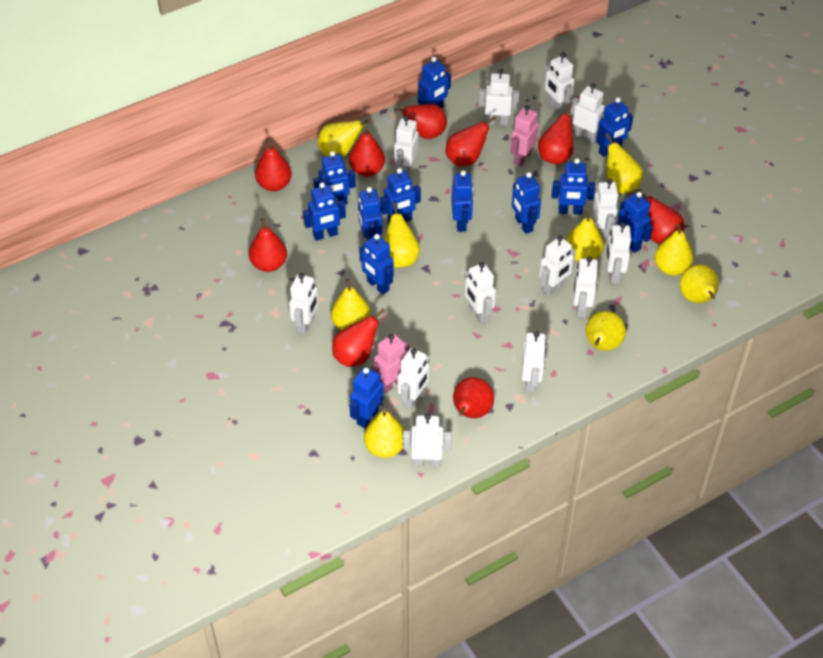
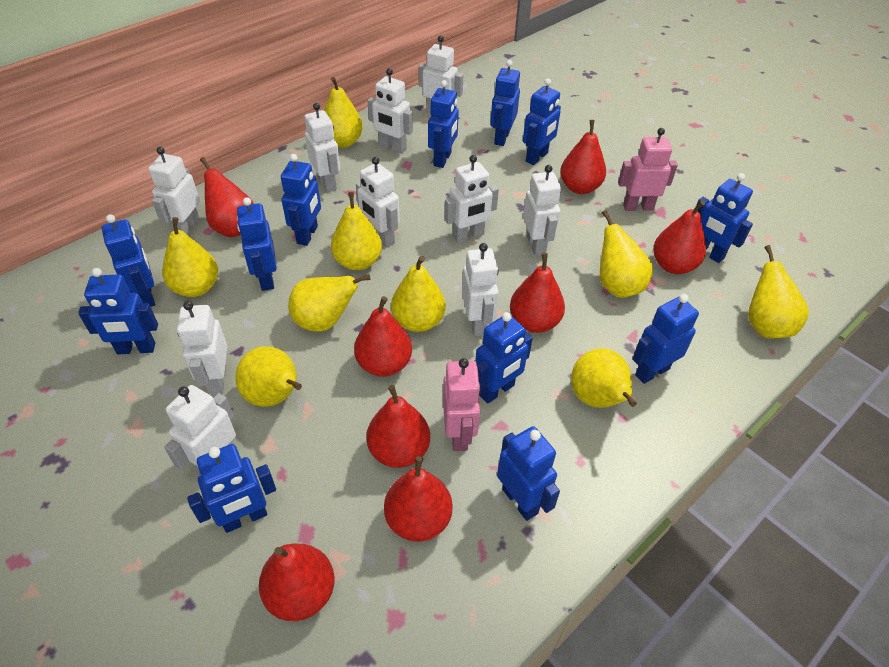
red pear: 9 -> 8
white robot: 13 -> 10

